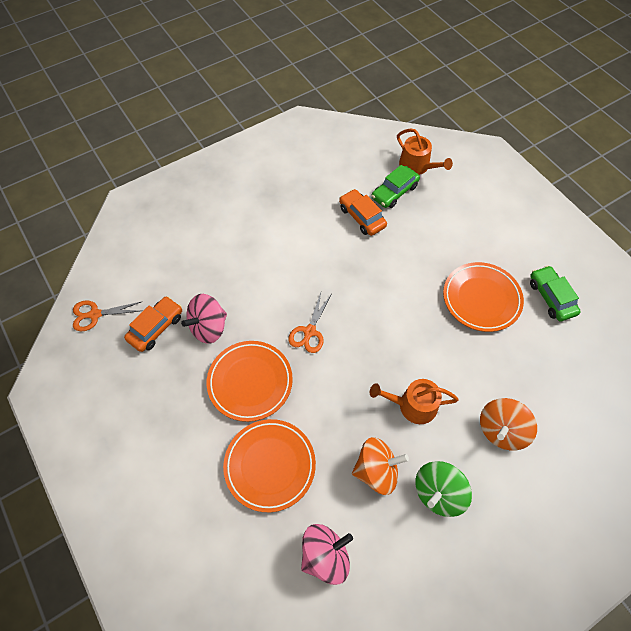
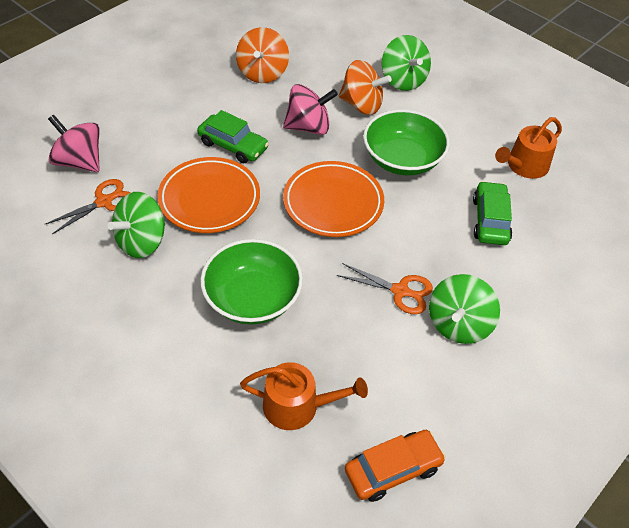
green bowl: 0 -> 2
green spinning top: 1 -> 3
orange car: 2 -> 1
orange plate: 3 -> 2

